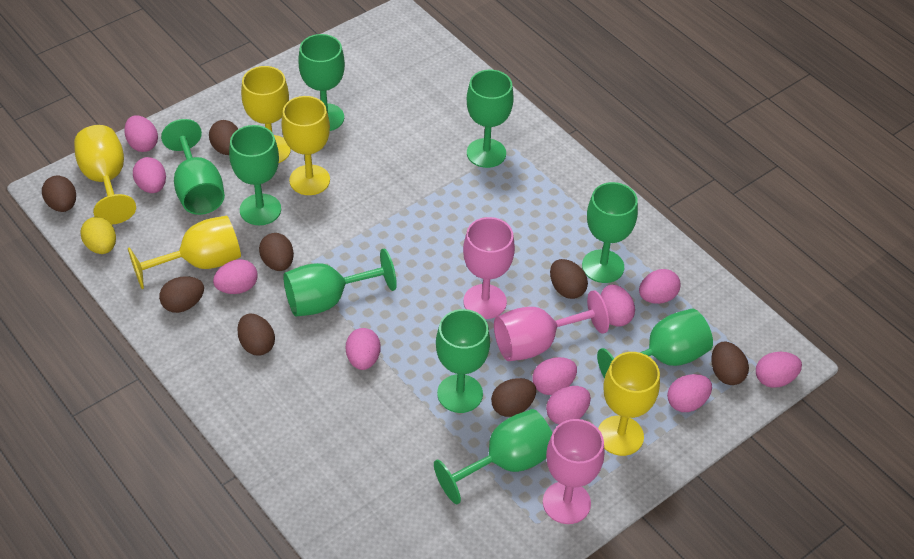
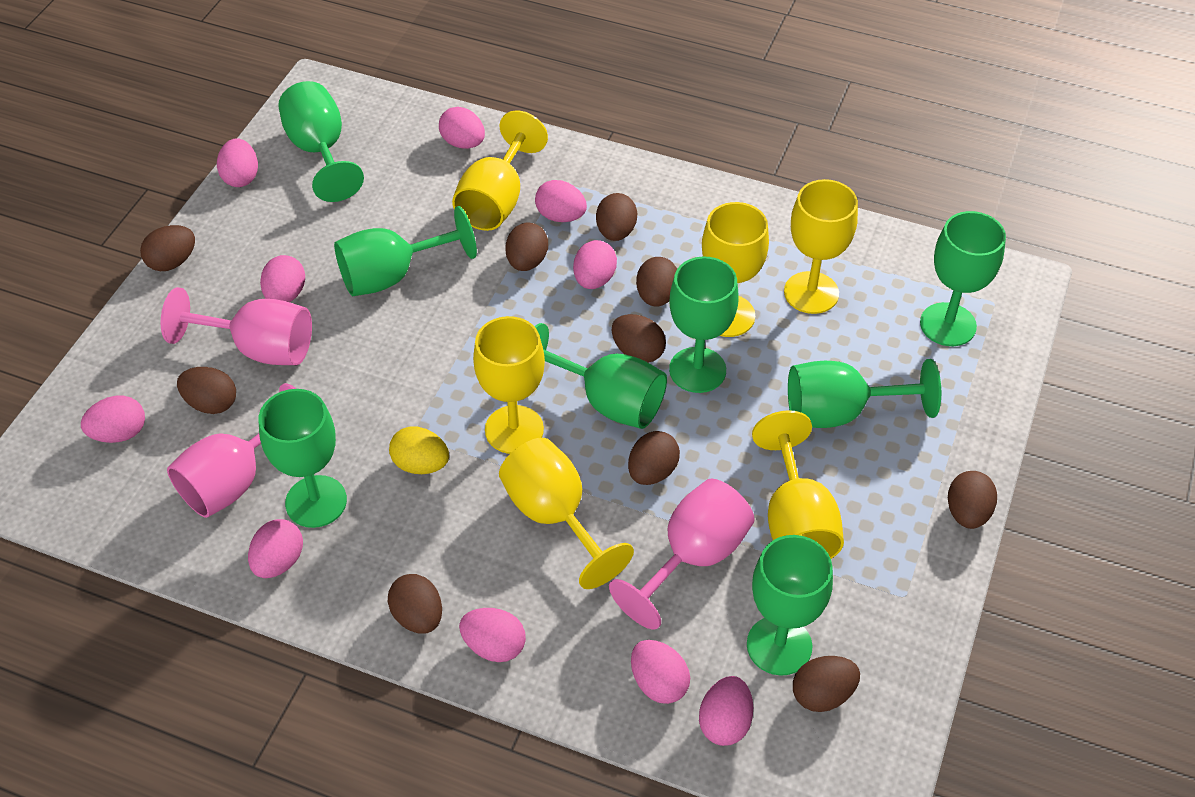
brown egg: 8 -> 10
green goblet: 9 -> 8
yellow goblet: 5 -> 6

